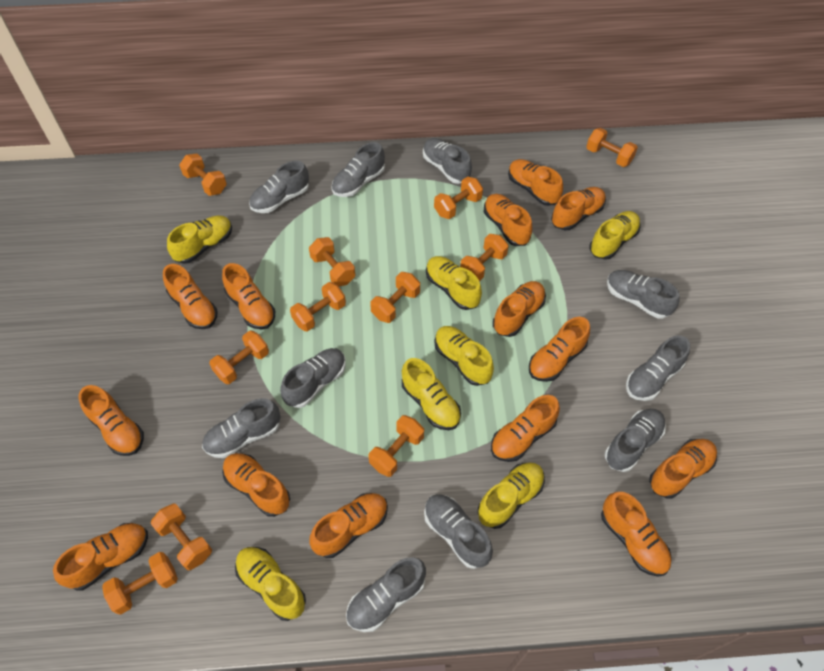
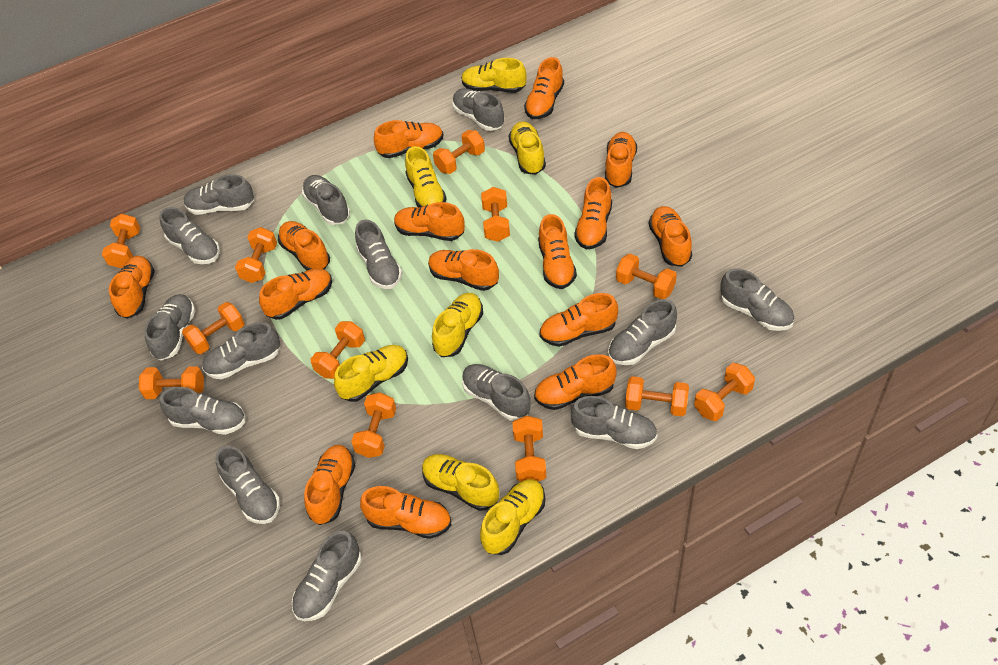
grey shoe: 10 -> 14
orange dumbbell: 11 -> 12
orange shoe: 14 -> 15

